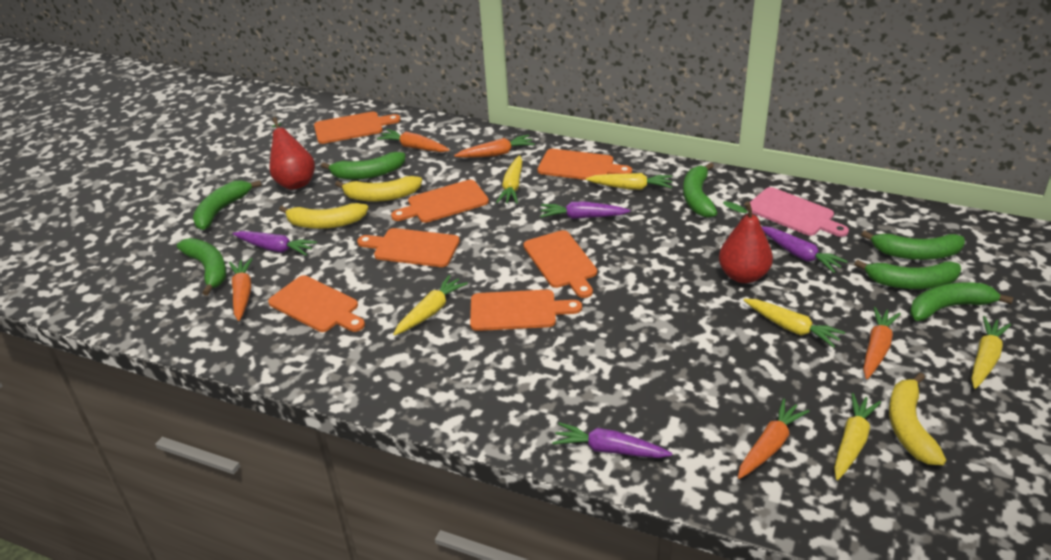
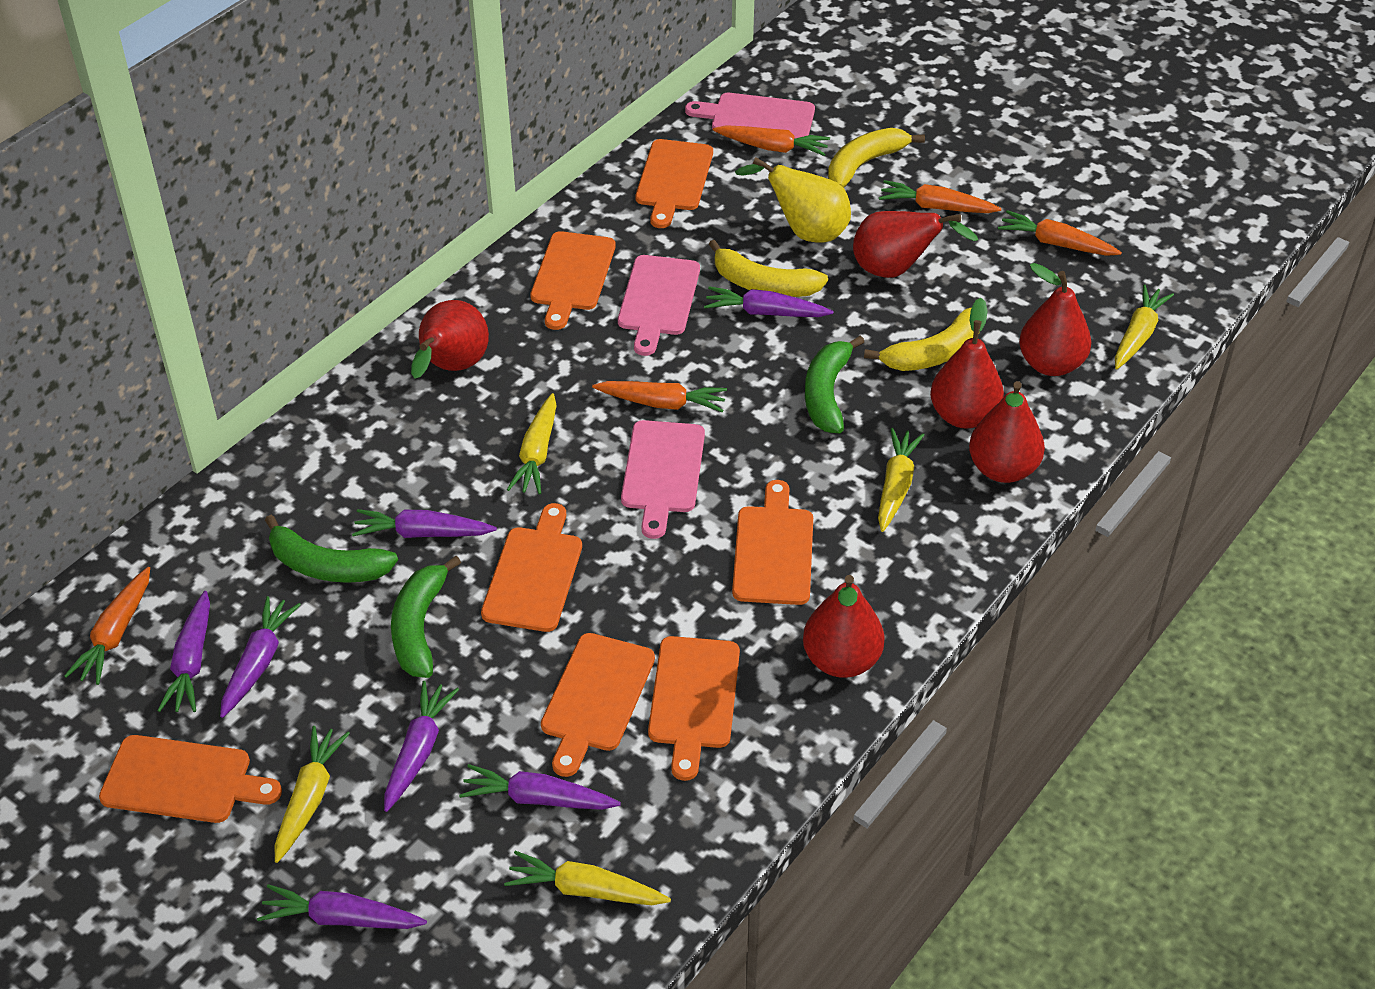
green banana: 7 -> 3
pink cutting board: 1 -> 3
purple carrot: 4 -> 7
red pear: 2 -> 6
yellow carrot: 6 -> 5
yellow pear: 0 -> 1

